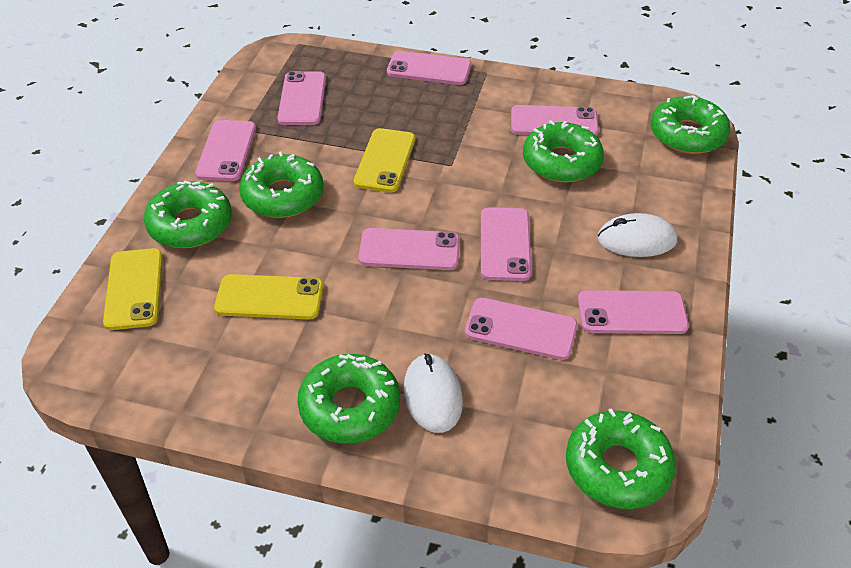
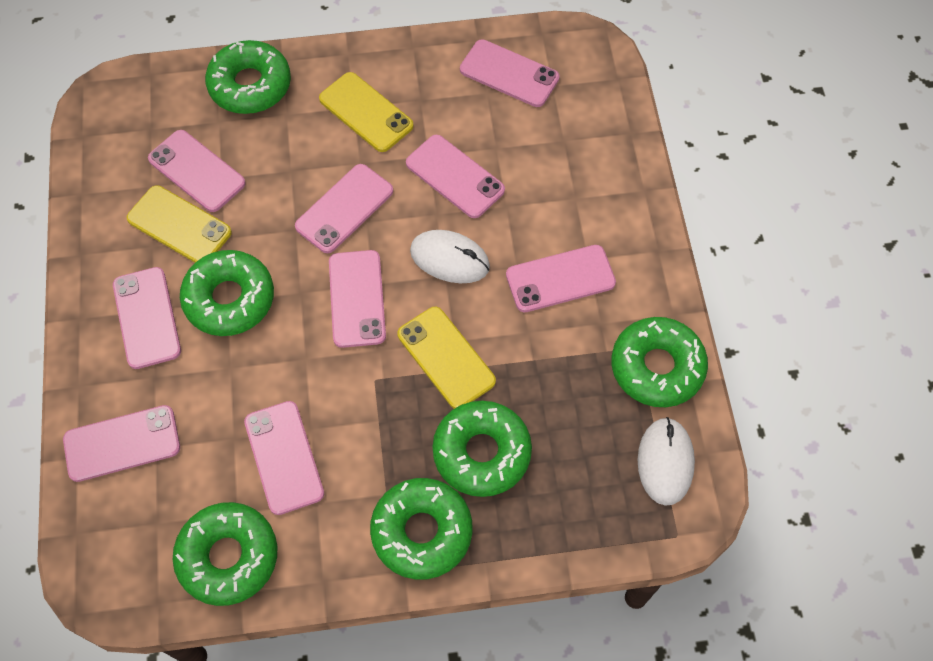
pink phone: 8 -> 9

